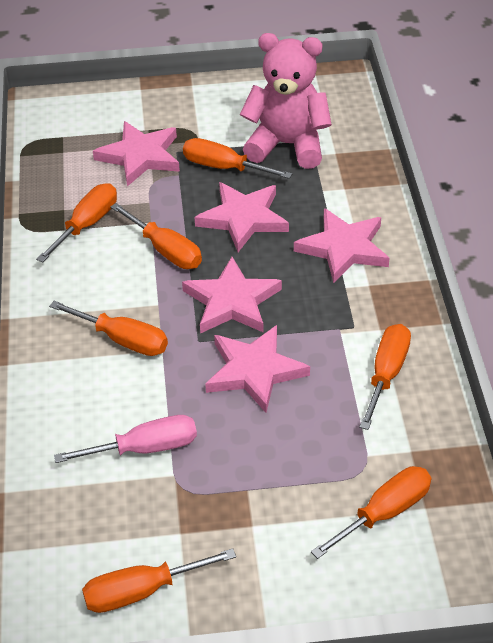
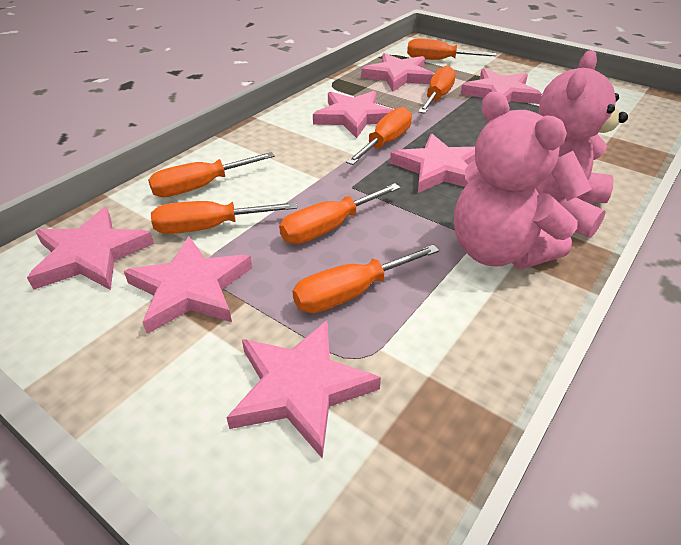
pink screwdriver: 1 -> 0
pink star: 5 -> 7
pink teddy bear: 1 -> 2

